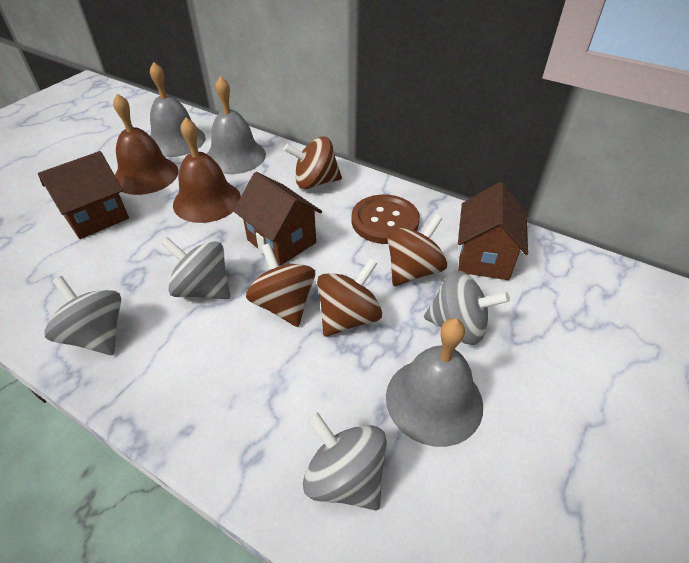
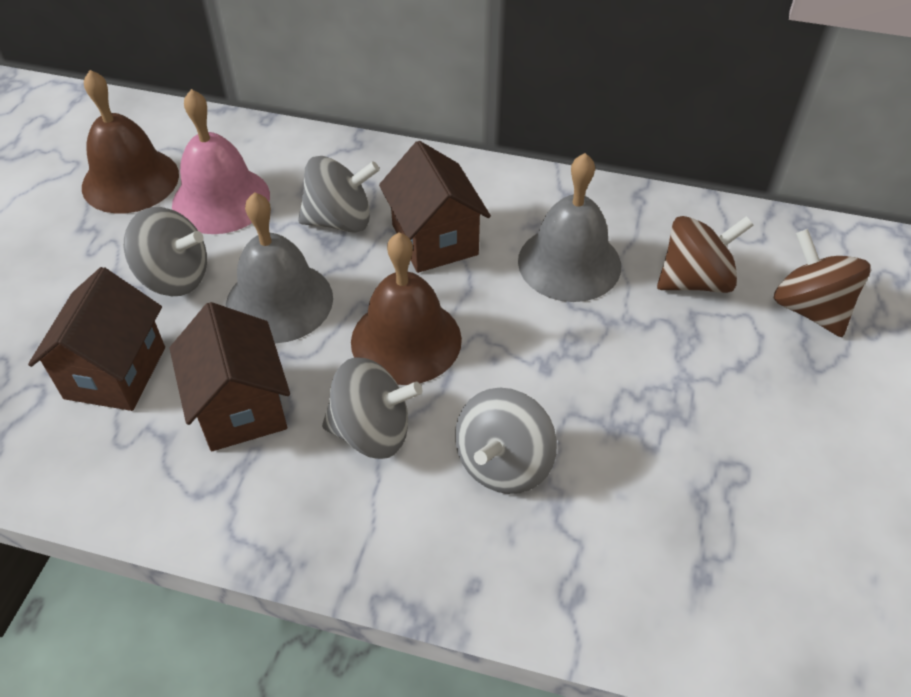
brown button: 1 -> 0
brown spinning top: 4 -> 2
grey bell: 3 -> 2
pink bell: 0 -> 1

